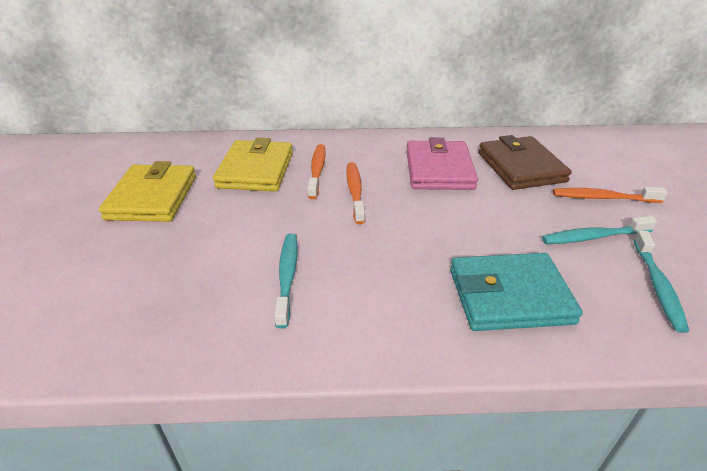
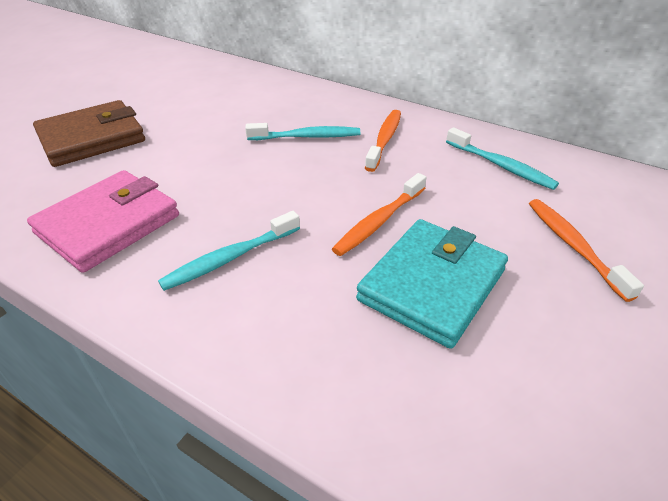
yellow wallet: 2 -> 0

